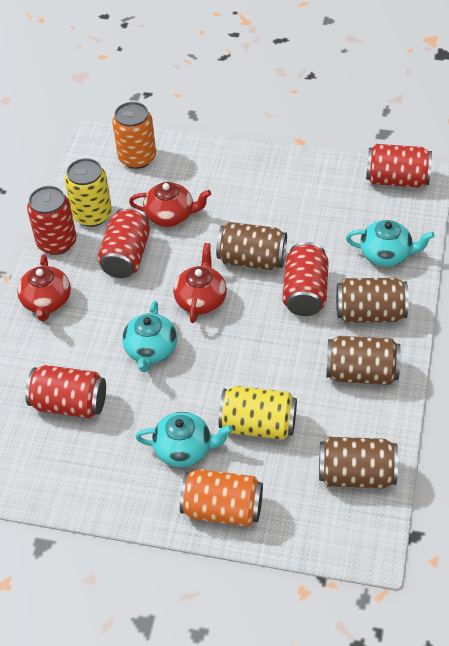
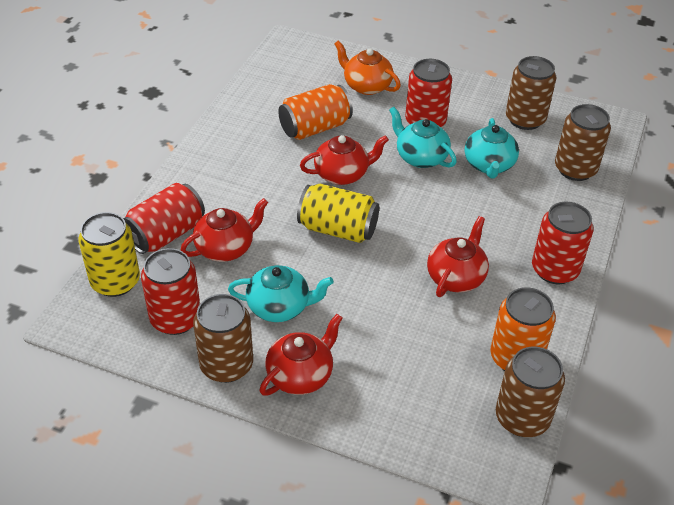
orange teapot: 0 -> 1
red can: 5 -> 4
red teapot: 3 -> 4

